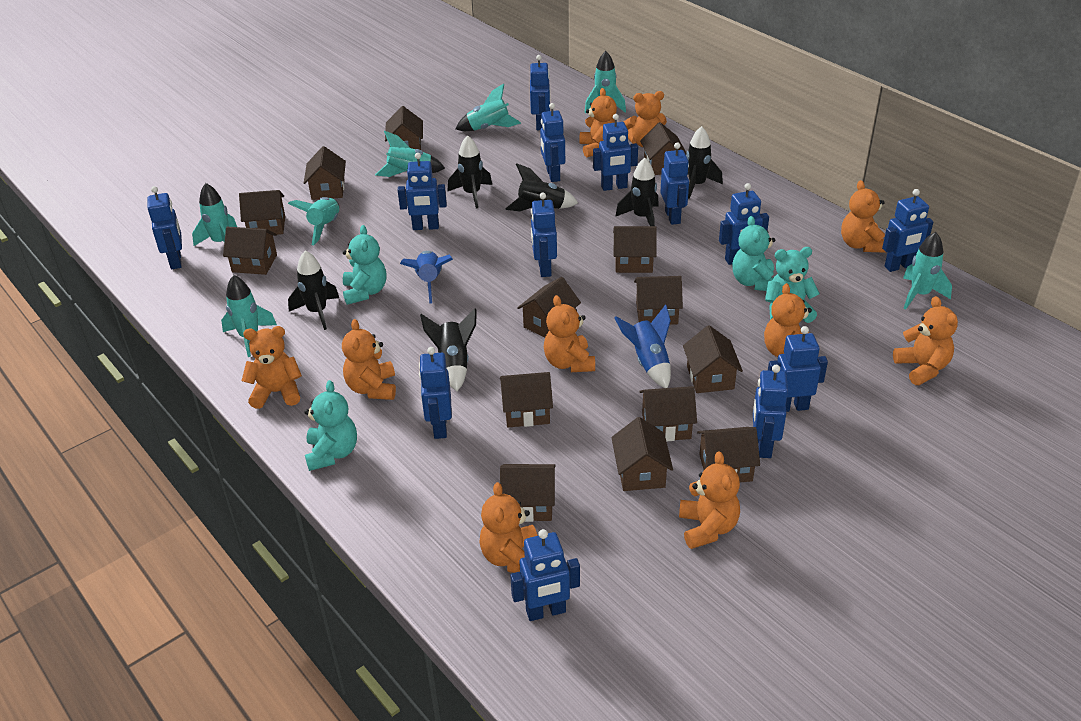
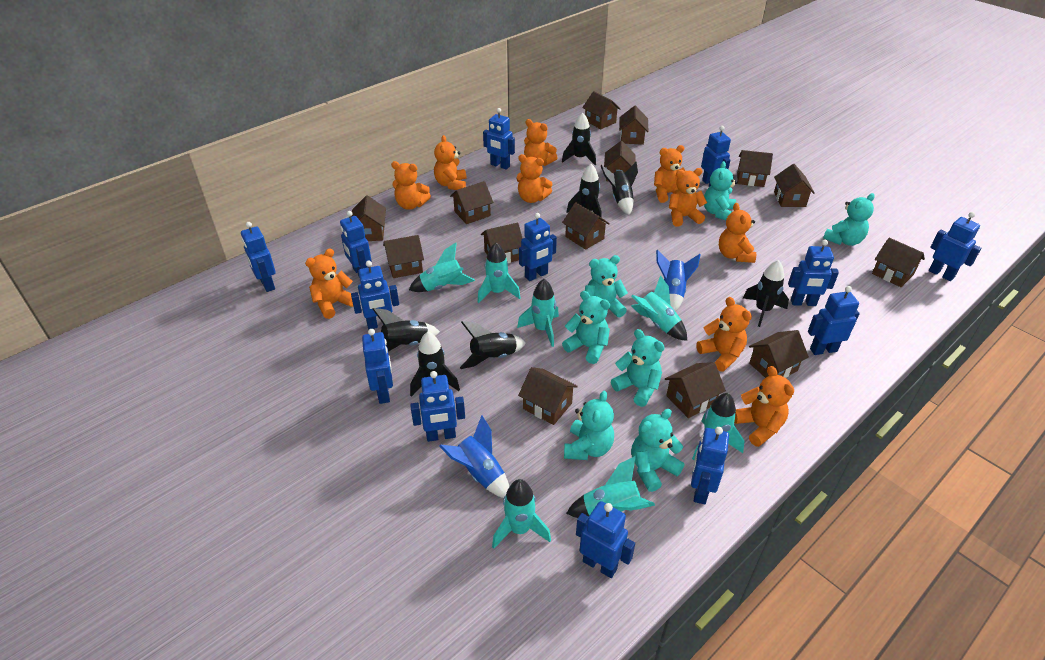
black rocket: 6 -> 7
turquoise teddy bear: 4 -> 7

